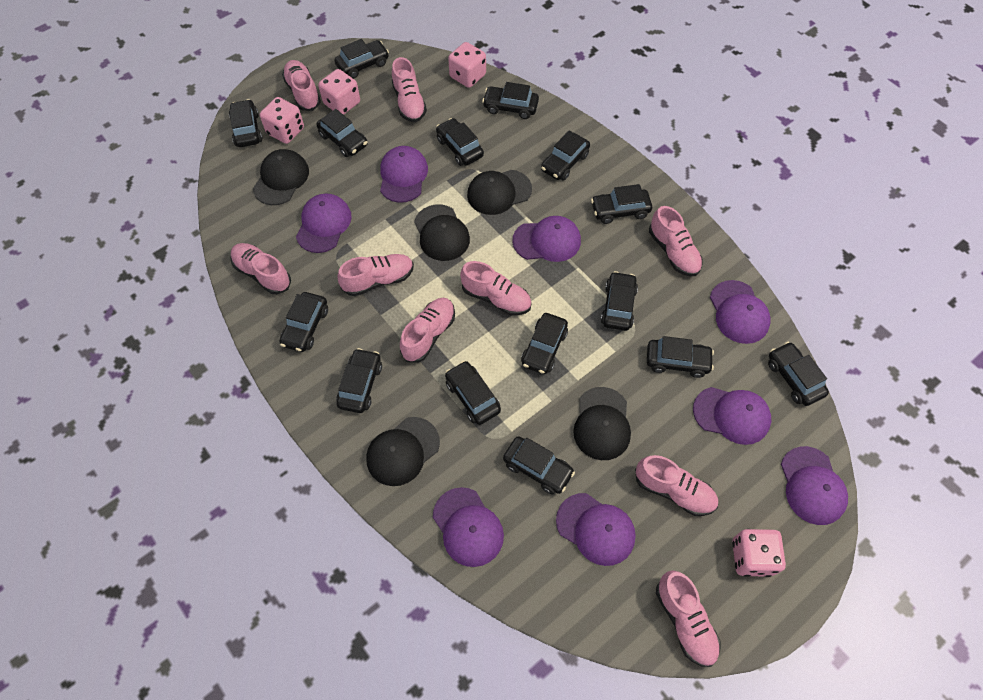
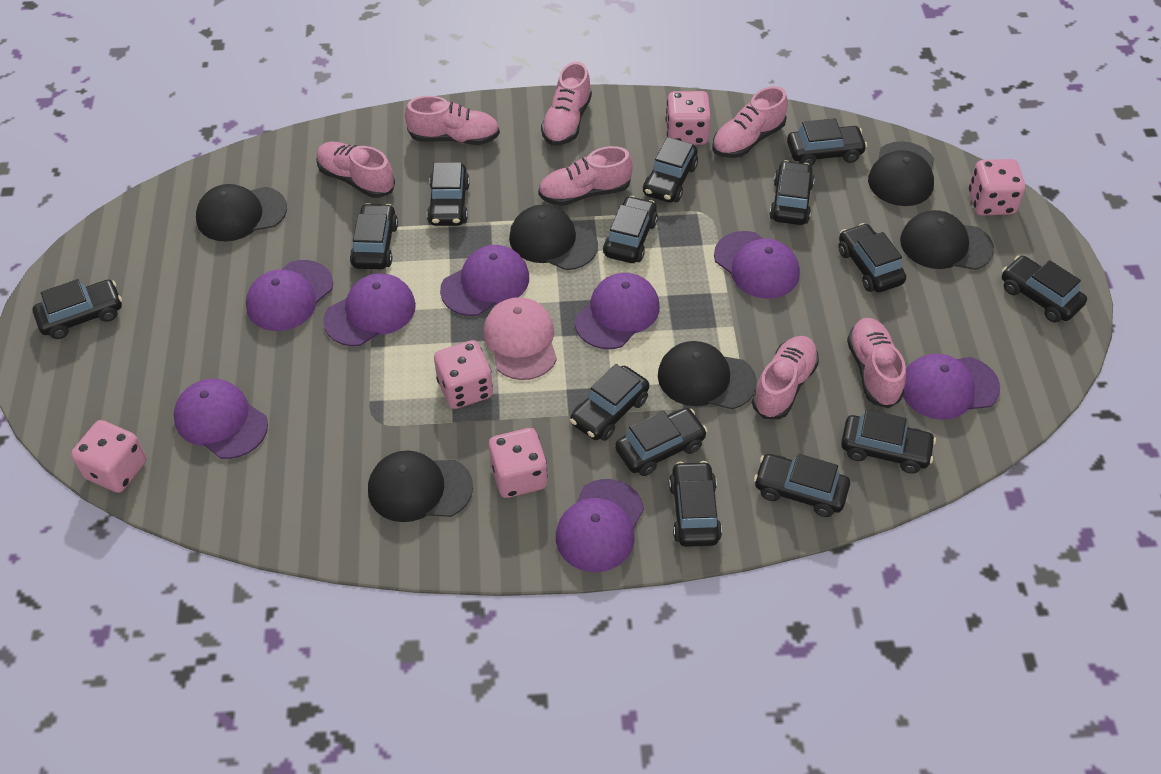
black cap: 5 -> 6
black car: 15 -> 14
pink cap: 0 -> 1
pink dice: 4 -> 5
pink shoe: 9 -> 7

